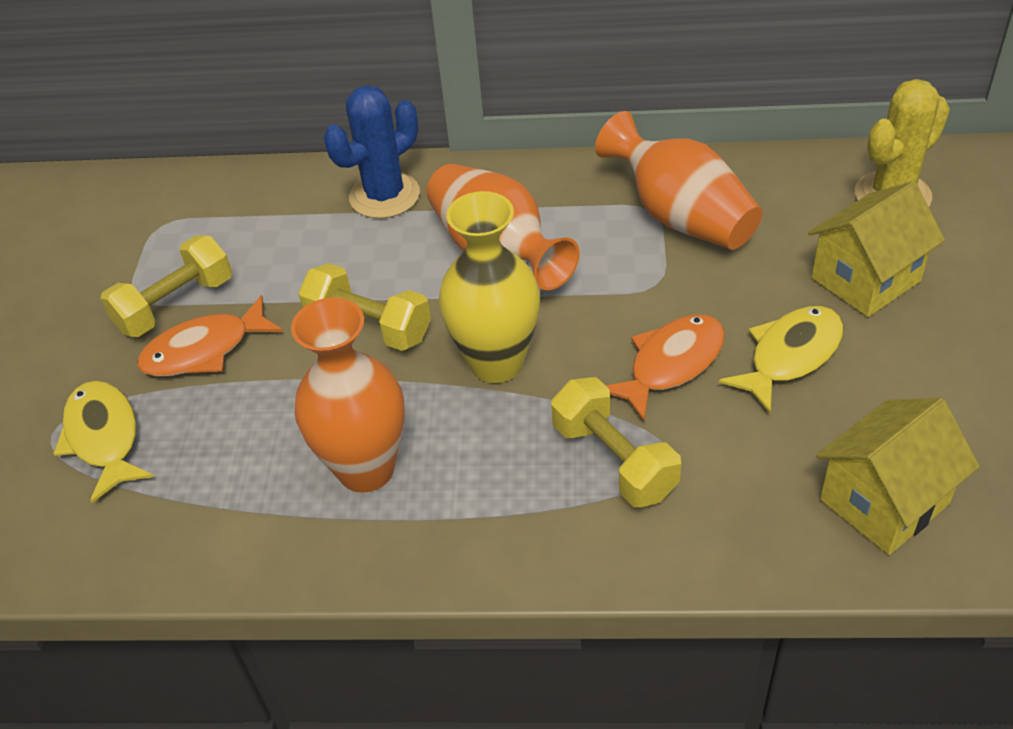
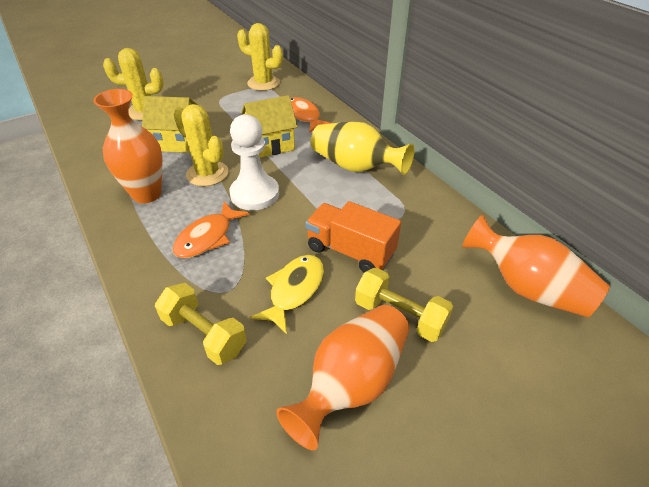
blue cactus: 1 -> 0
orange truck: 0 -> 1
white pawn: 0 -> 1
yellow cactus: 1 -> 3
yellow dumbbell: 3 -> 2
yellow fish: 2 -> 1

